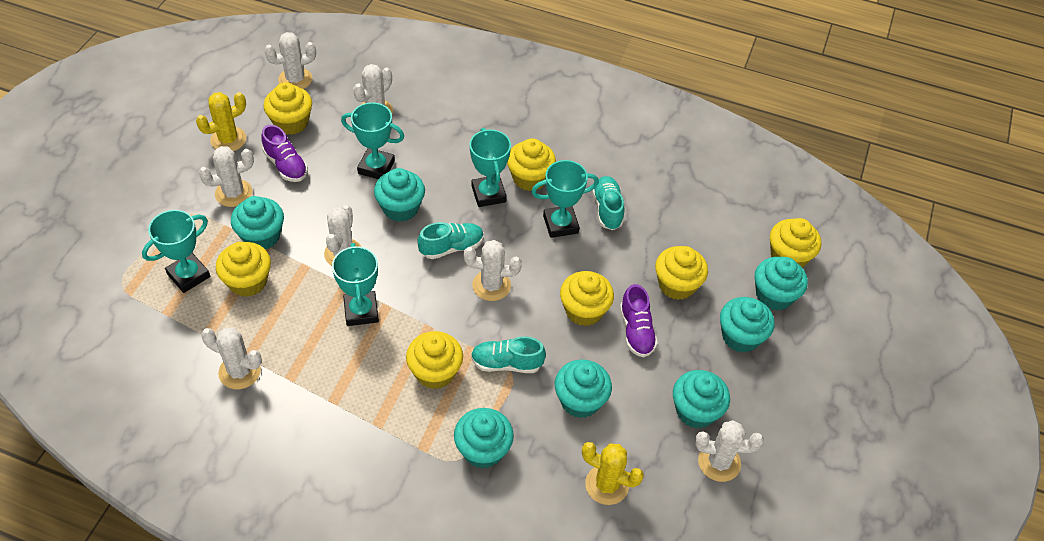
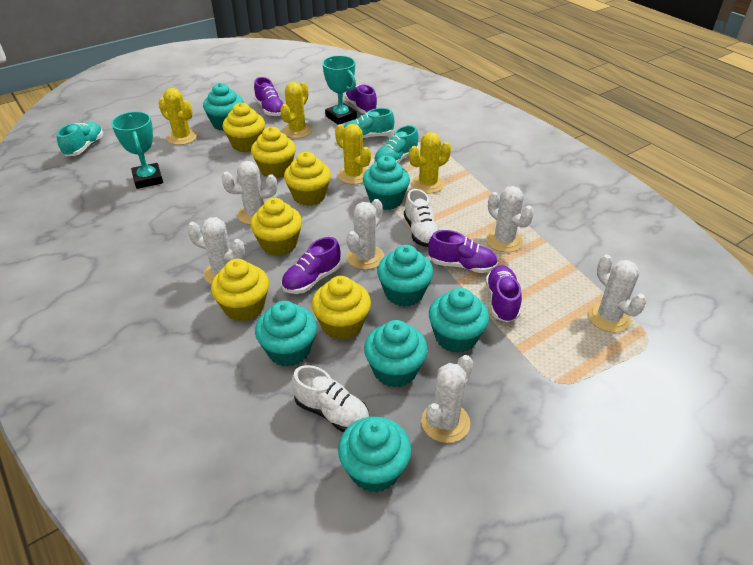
purple shoe: 2 -> 5
turquoise trophy: 5 -> 2
white cactus: 7 -> 6
white shoe: 0 -> 2
yellow cactus: 2 -> 4
yellow cupcake: 7 -> 6

